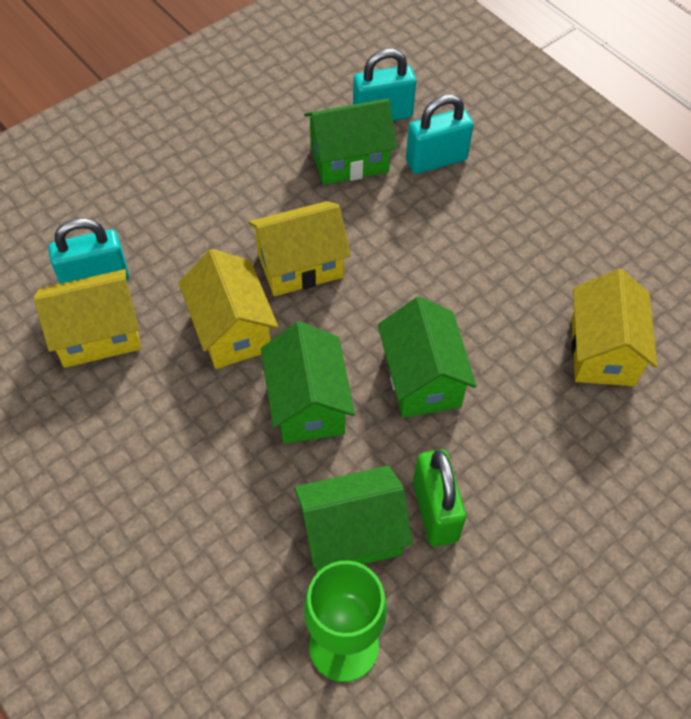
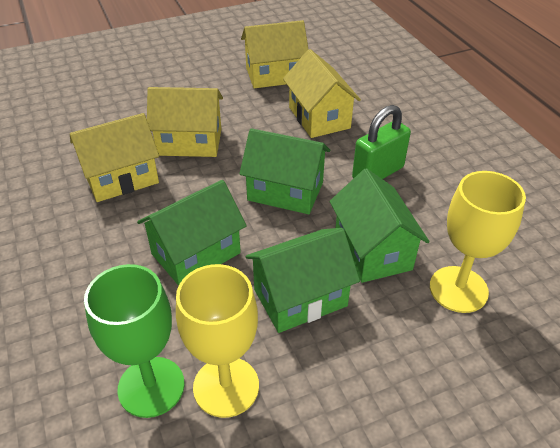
turquoise padlock: 3 -> 0
yellow goblet: 0 -> 2

